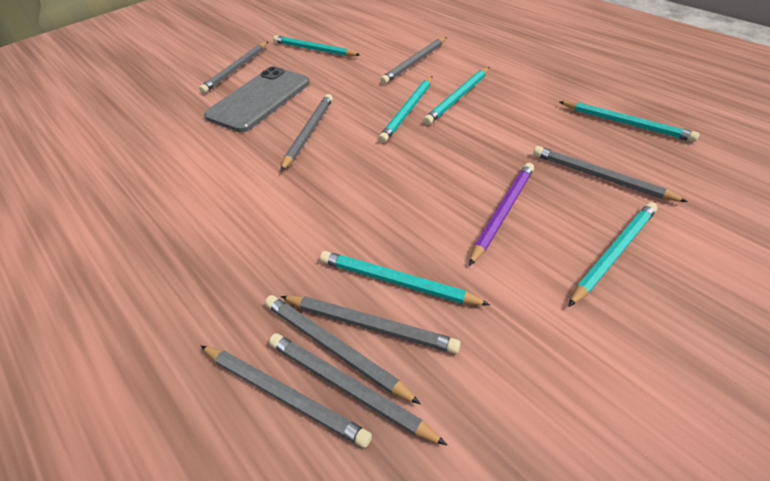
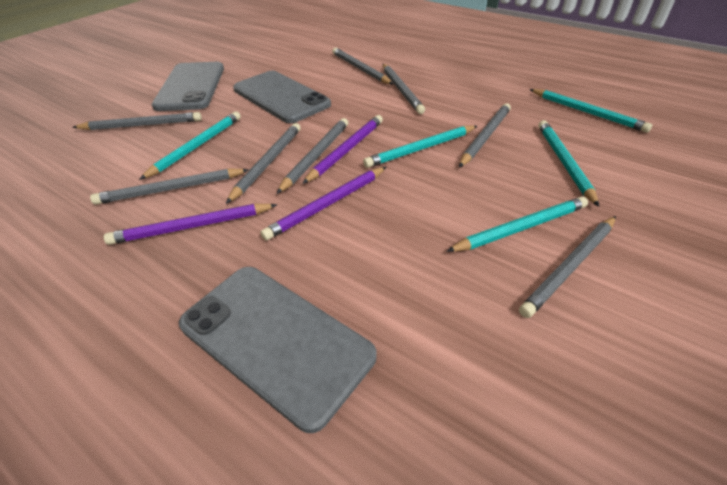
grey phone: 1 -> 3
purple pencil: 1 -> 3
turquoise pencil: 6 -> 5

